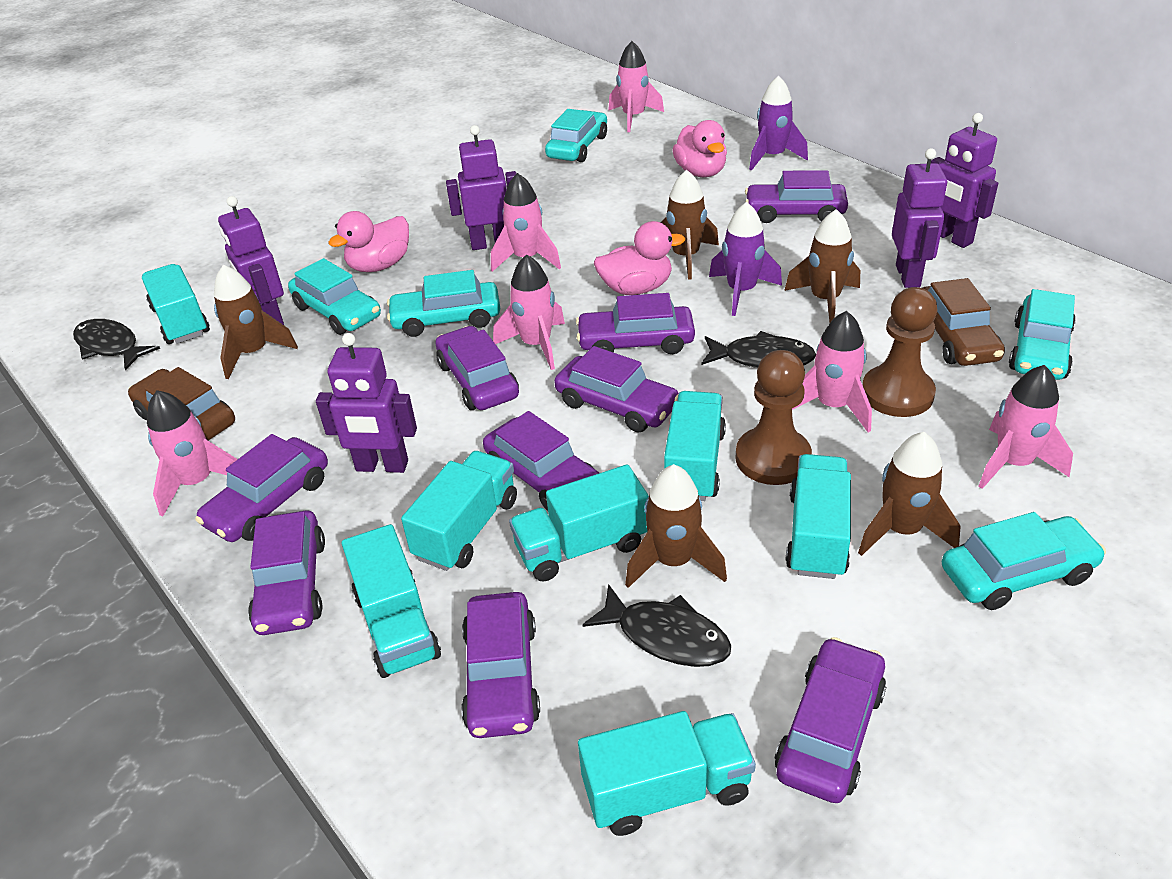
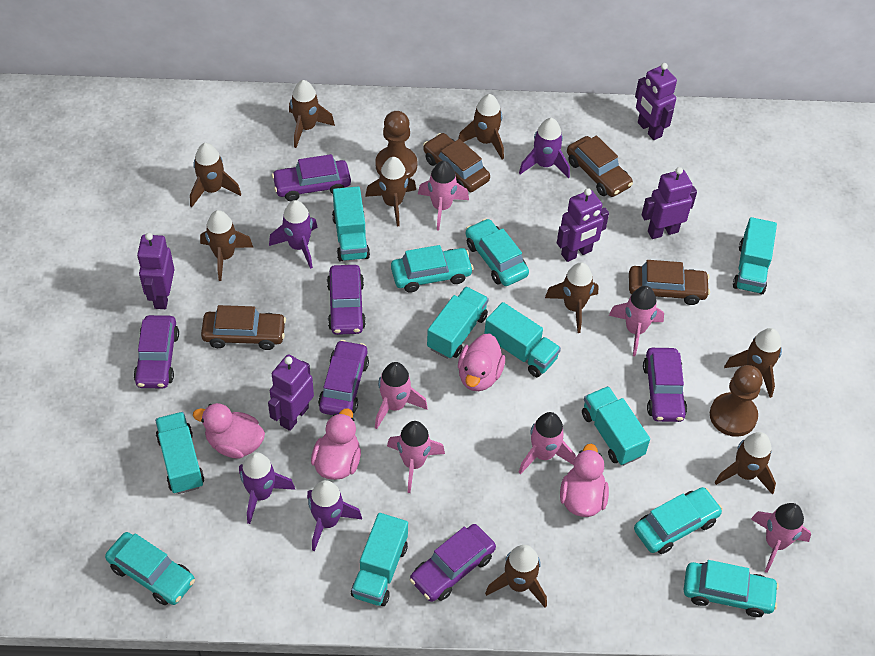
black fish: 3 -> 0
brown car: 2 -> 4
brown rocket: 5 -> 9
pink duck: 3 -> 4
purple car: 9 -> 6
purple rocket: 2 -> 4

